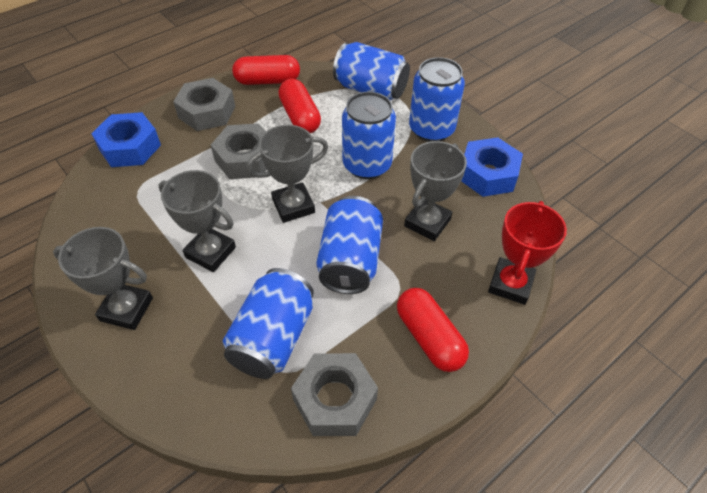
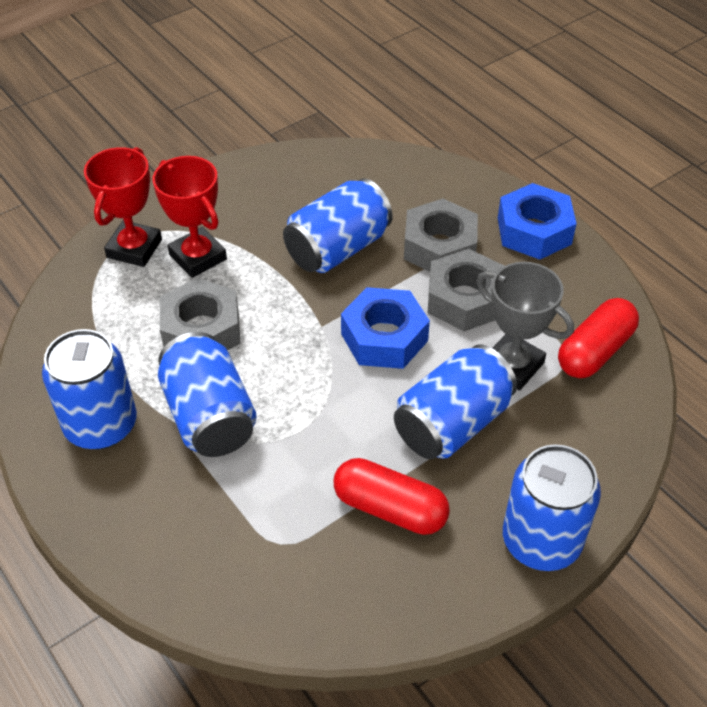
grey trophy: 4 -> 1
red capsule: 3 -> 2
red trophy: 1 -> 2

